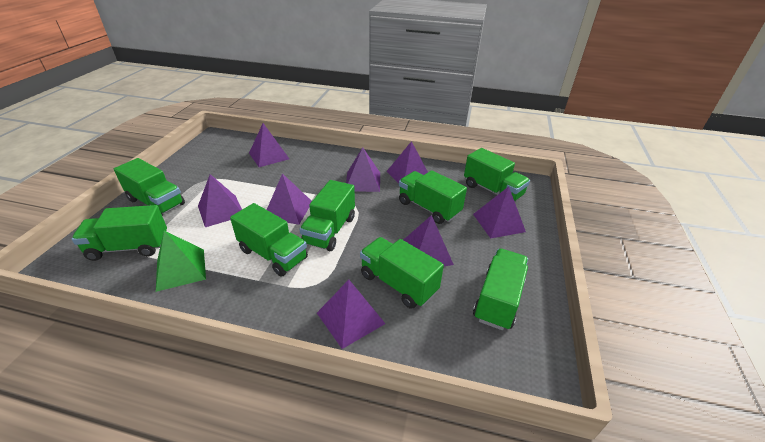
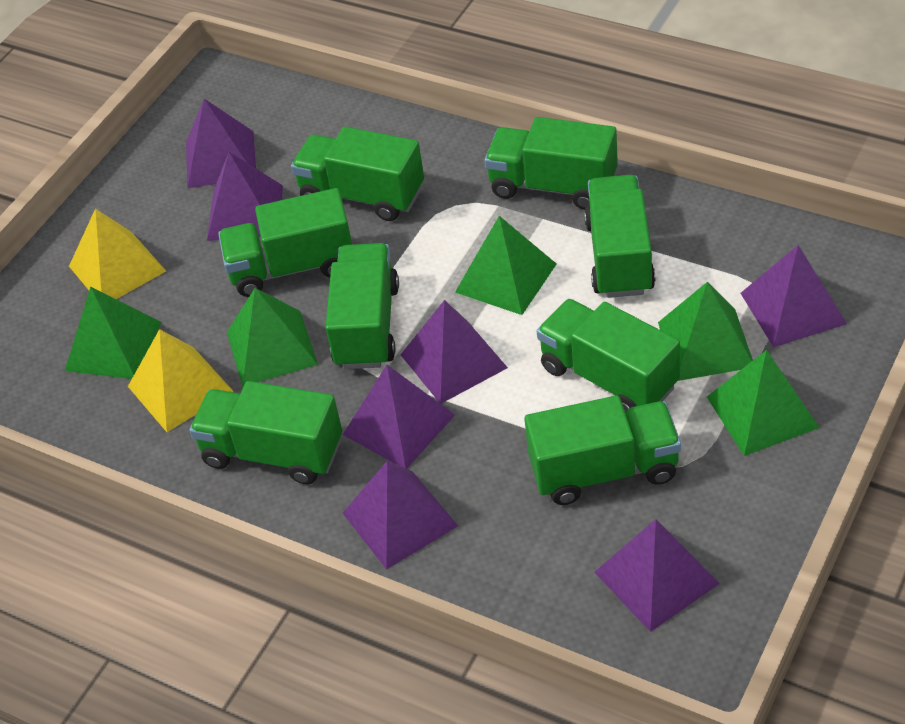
green pyramid: 1 -> 5
purple pyramid: 8 -> 7
yellow pyramid: 0 -> 2

